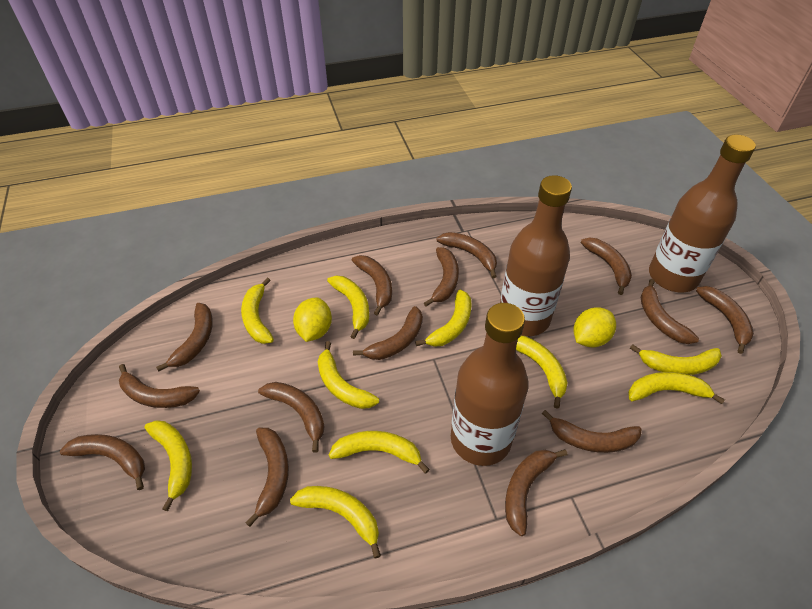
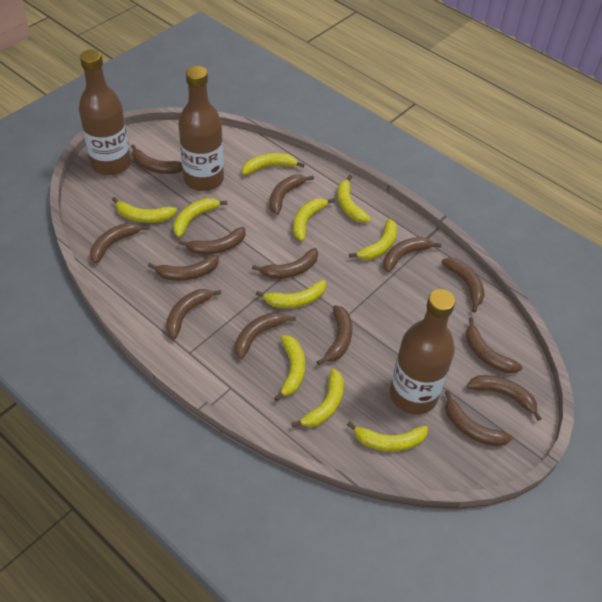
yellow lemon: 2 -> 0

